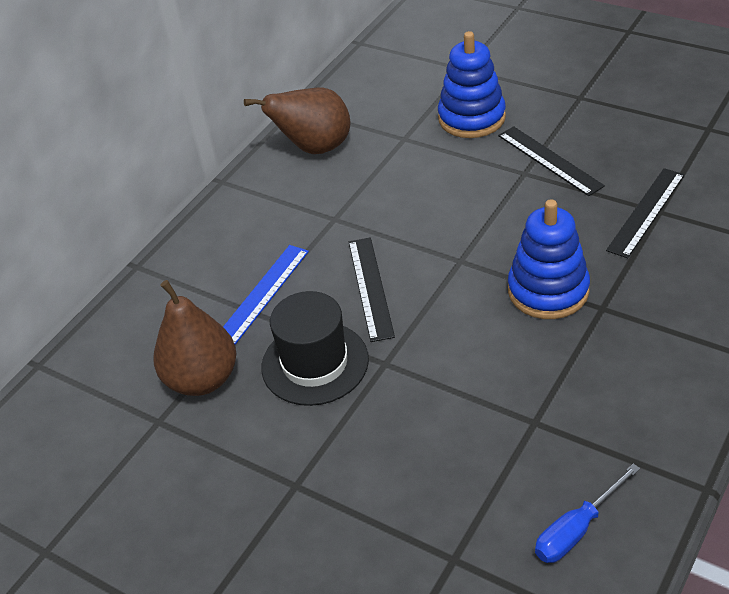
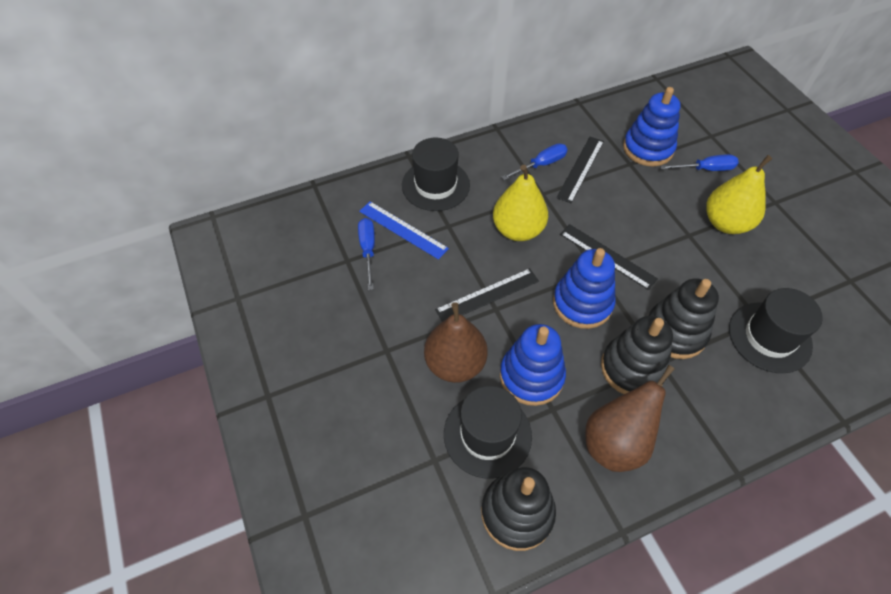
black hat: 1 -> 3
black stacking toy: 0 -> 3
blue screwdriver: 1 -> 3
blue stacking toy: 2 -> 3
yellow pear: 0 -> 2

